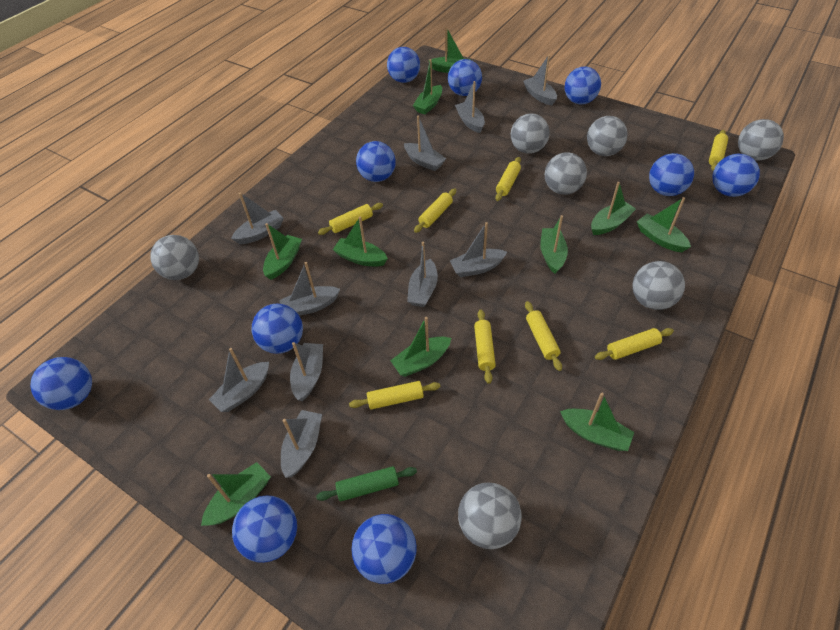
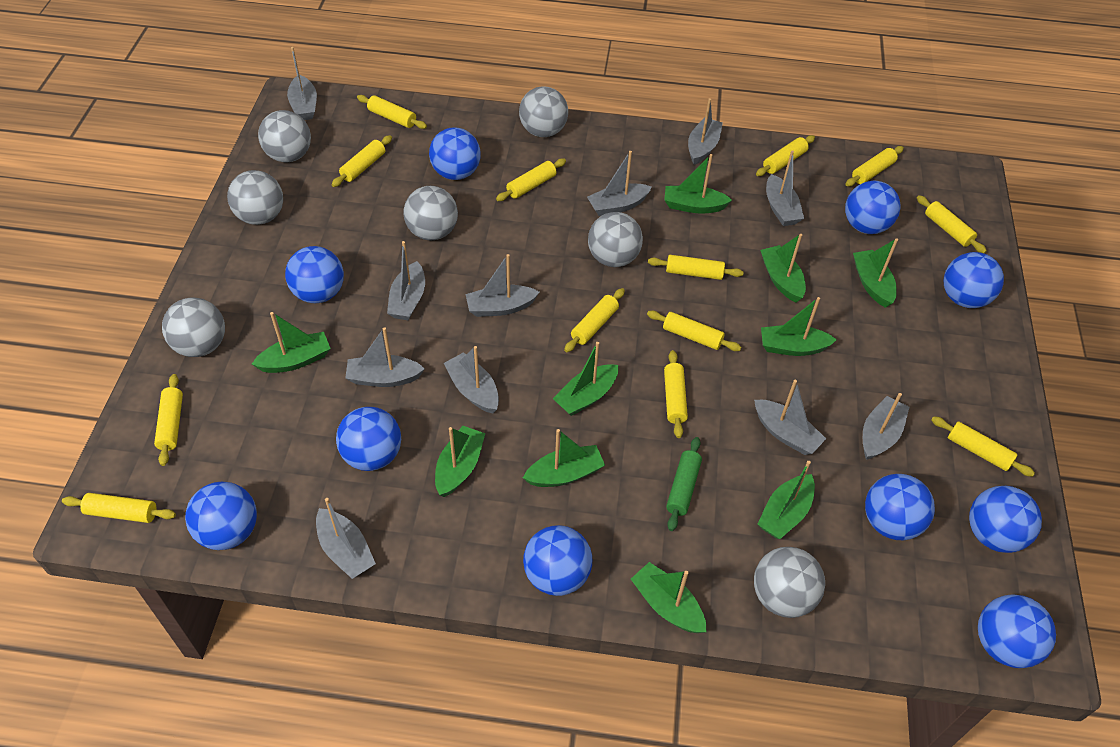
grey boat: 10 -> 11
yellow rolling pin: 8 -> 13

